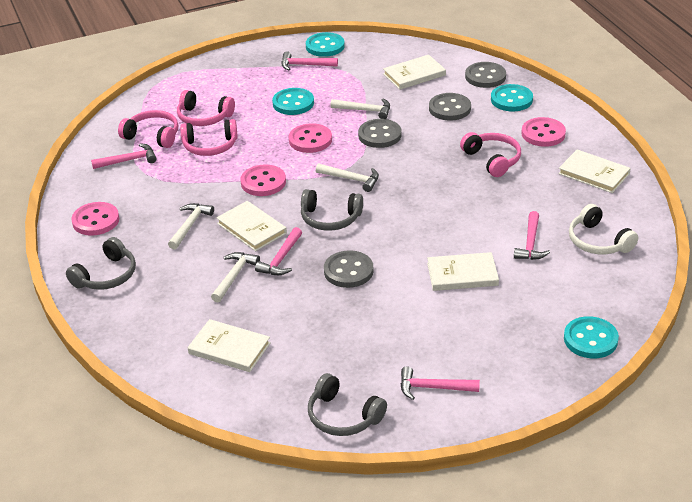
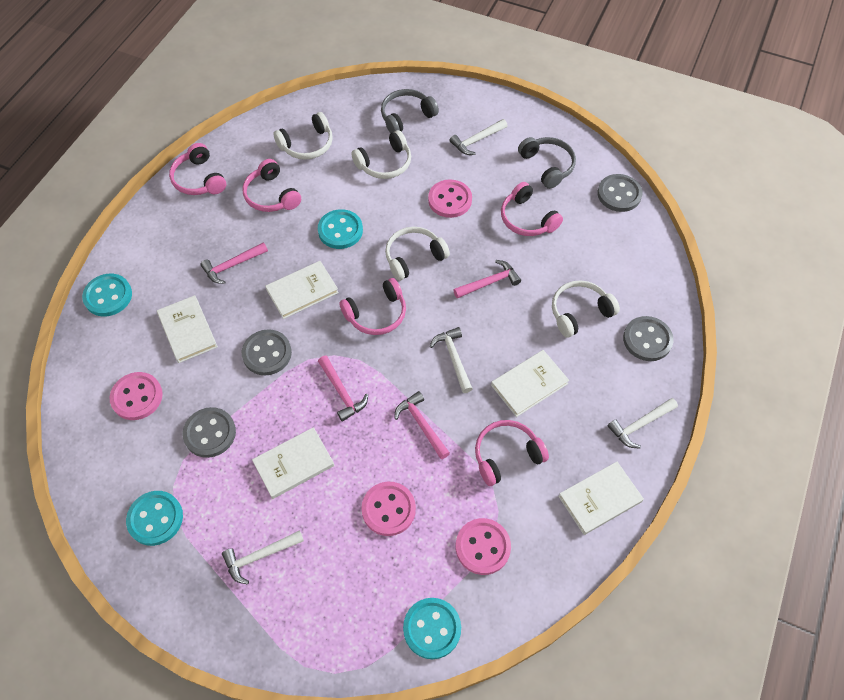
grey headphones: 3 -> 2
pink hammer: 5 -> 4
pink headphones: 4 -> 5
white headphones: 1 -> 4

